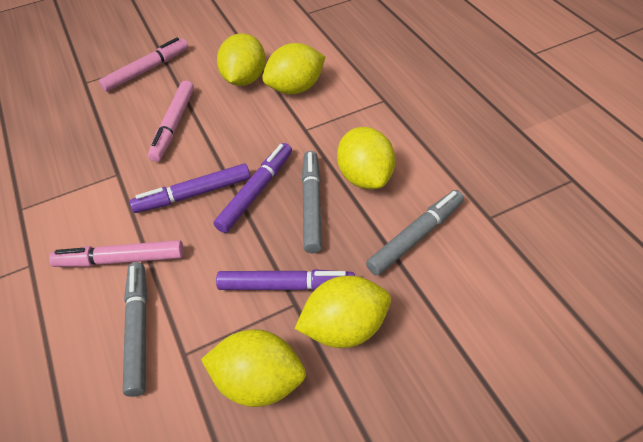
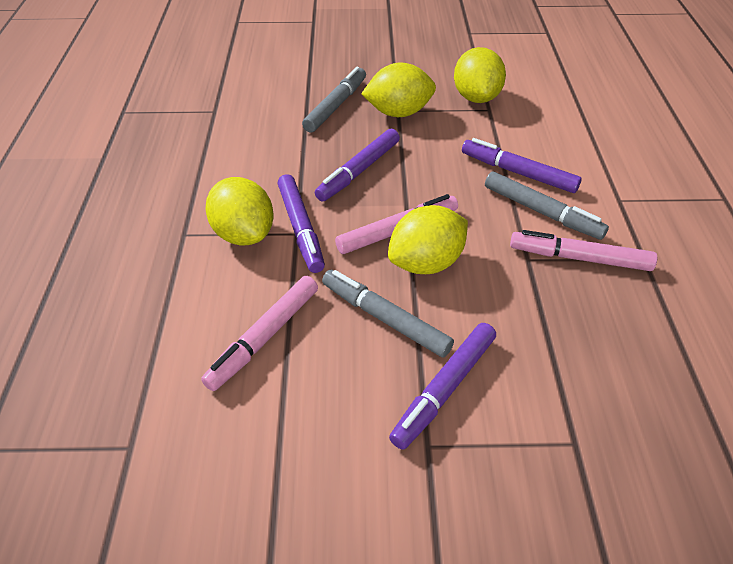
purple marker: 3 -> 4
yellow lemon: 5 -> 4

